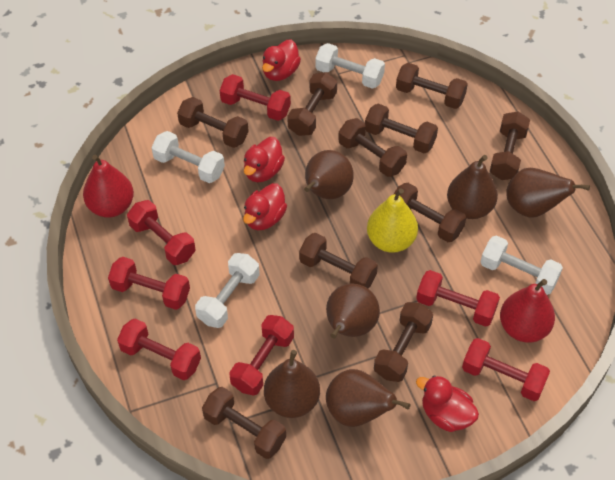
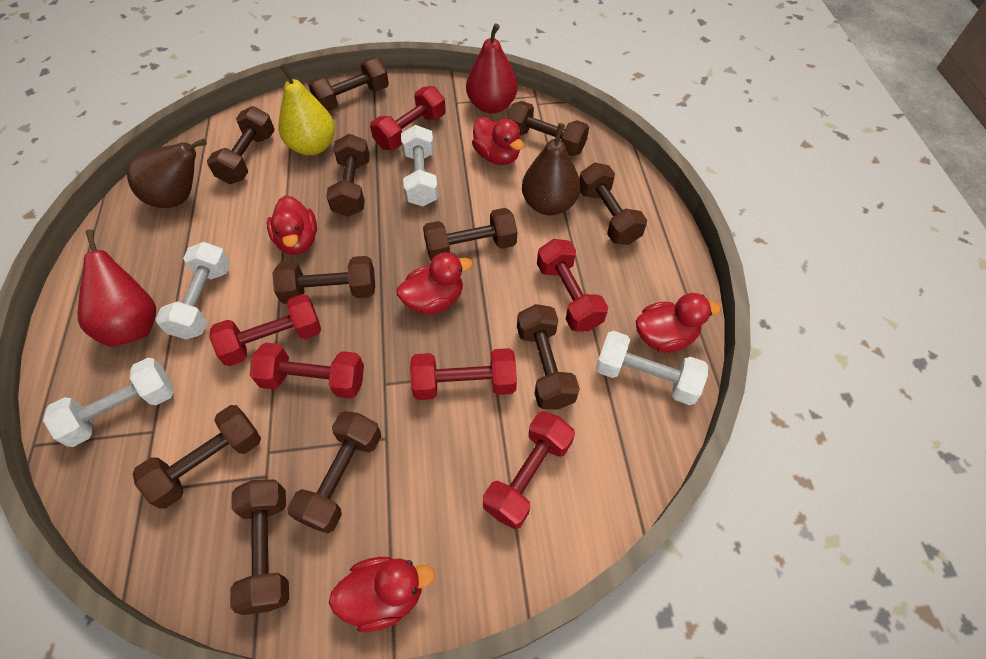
brown dumbbell: 10 -> 11
brown pear: 6 -> 2
red duck: 4 -> 5
red dumbbell: 7 -> 6

